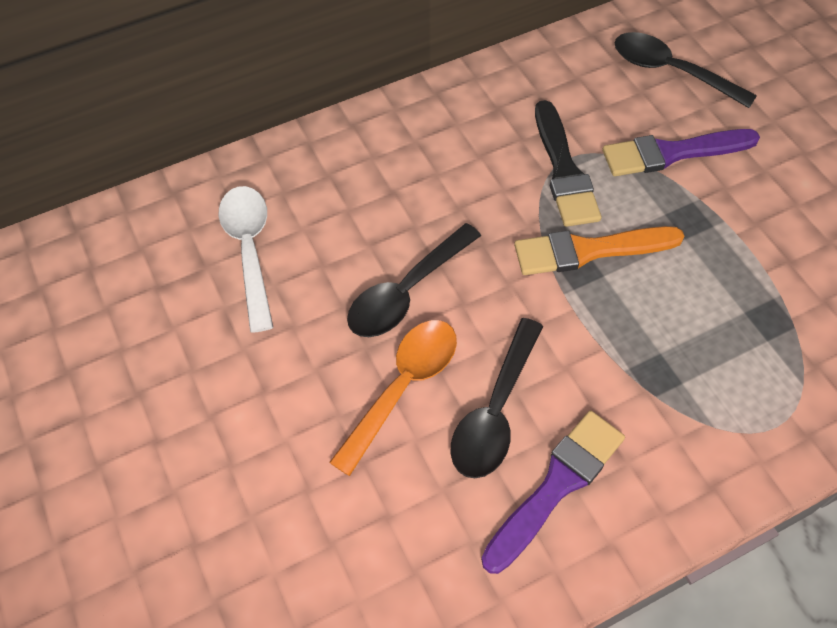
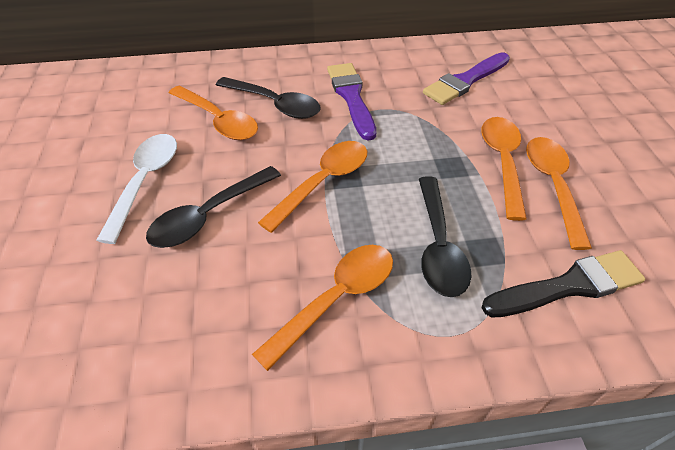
orange brush: 1 -> 0
orange spoon: 1 -> 5

